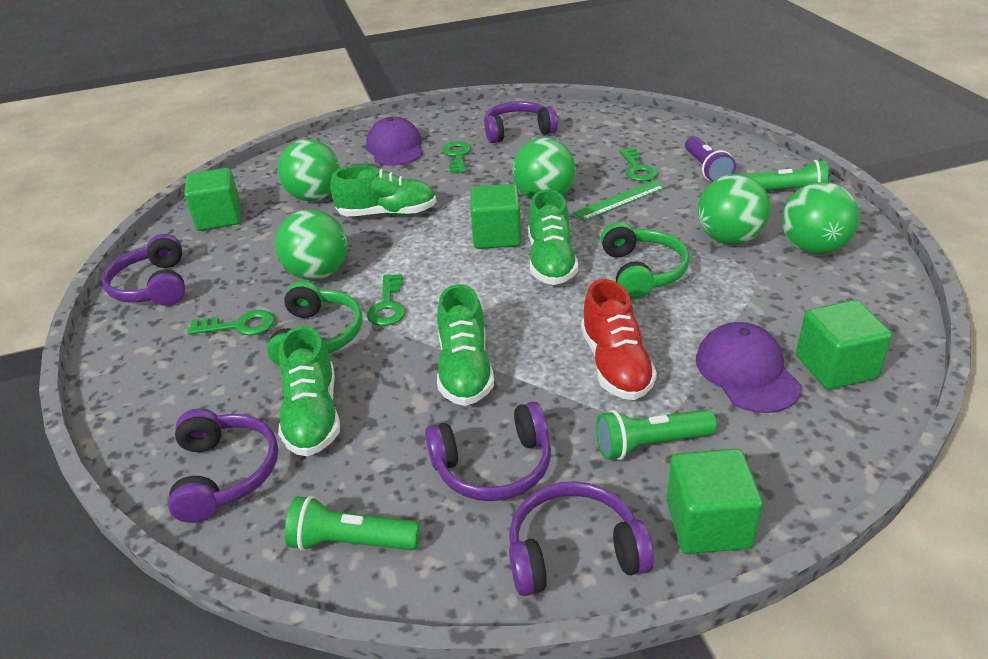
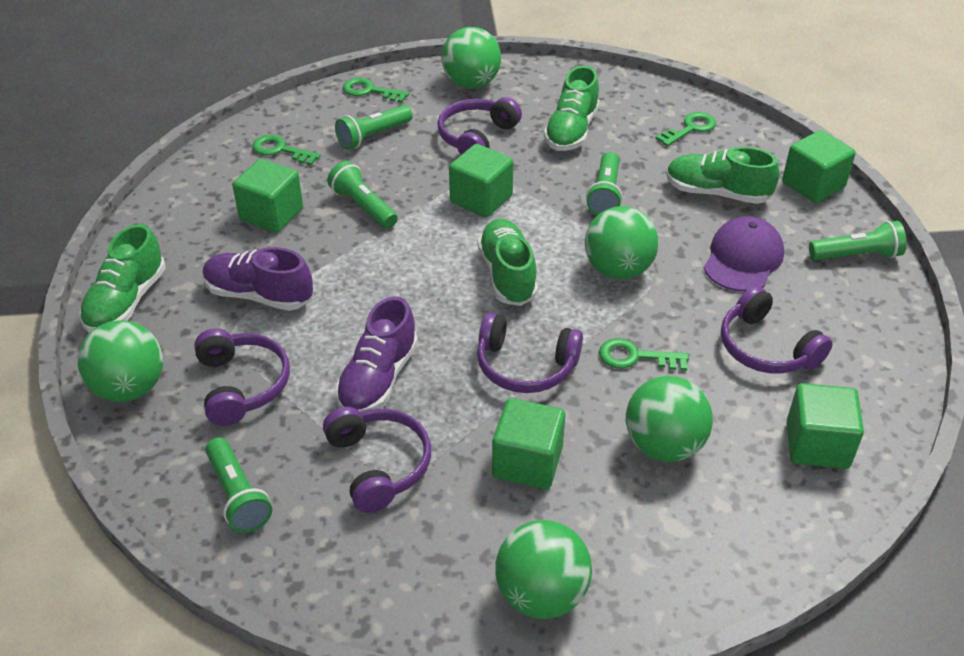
green cube: 4 -> 5
green flashlight: 3 -> 5
green headphones: 2 -> 0
green ruler: 1 -> 0
purple cap: 2 -> 1
purple flashlight: 1 -> 0
purple shoe: 0 -> 2
red shoe: 1 -> 0

